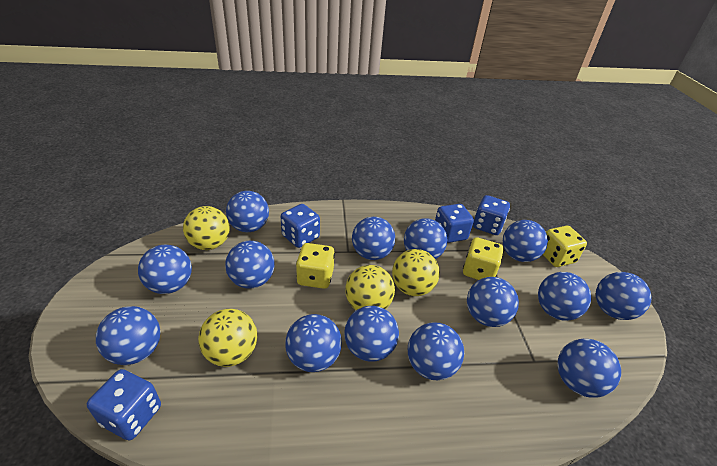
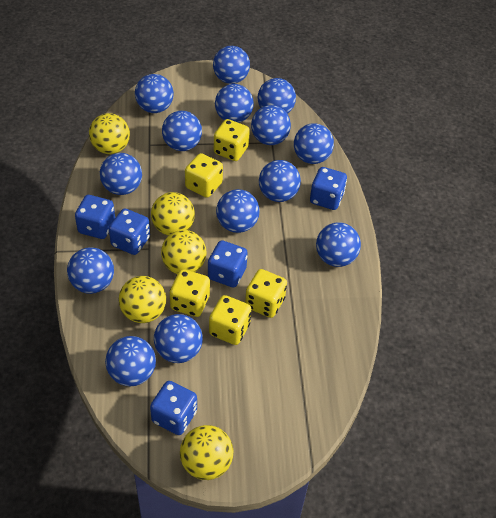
blue dice: 4 -> 5
yellow ball: 4 -> 5
yellow dice: 3 -> 5

